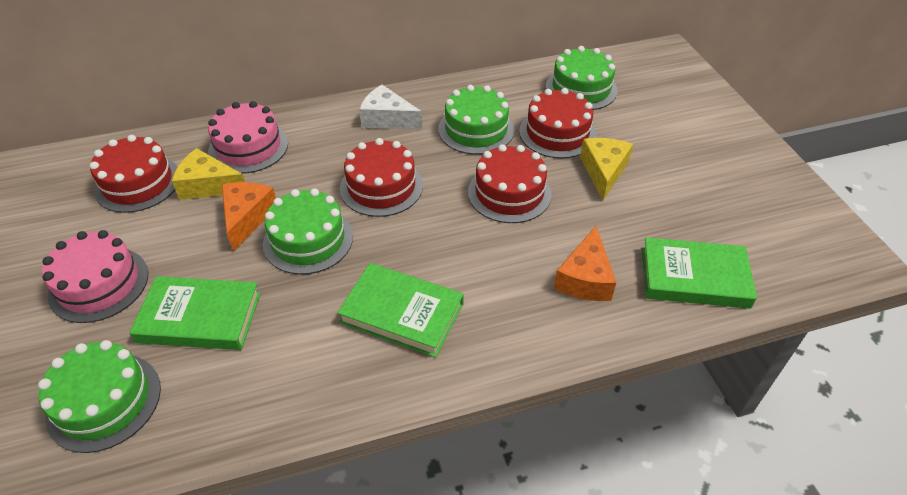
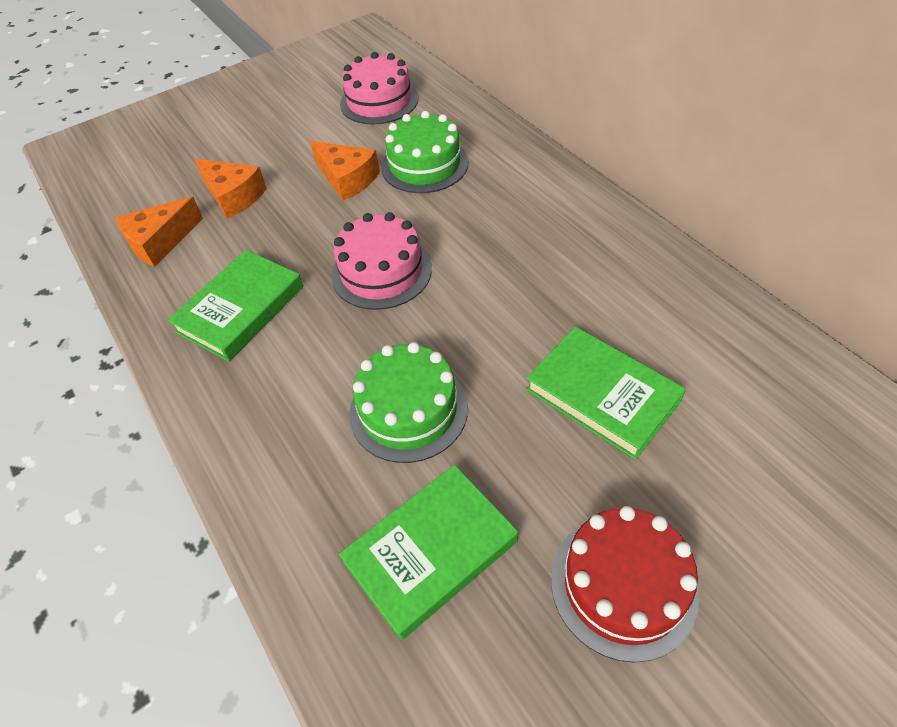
green cake: 4 -> 2
orange cheese: 2 -> 3
red cake: 4 -> 1
white cheese: 1 -> 0
yellow cheese: 2 -> 0

